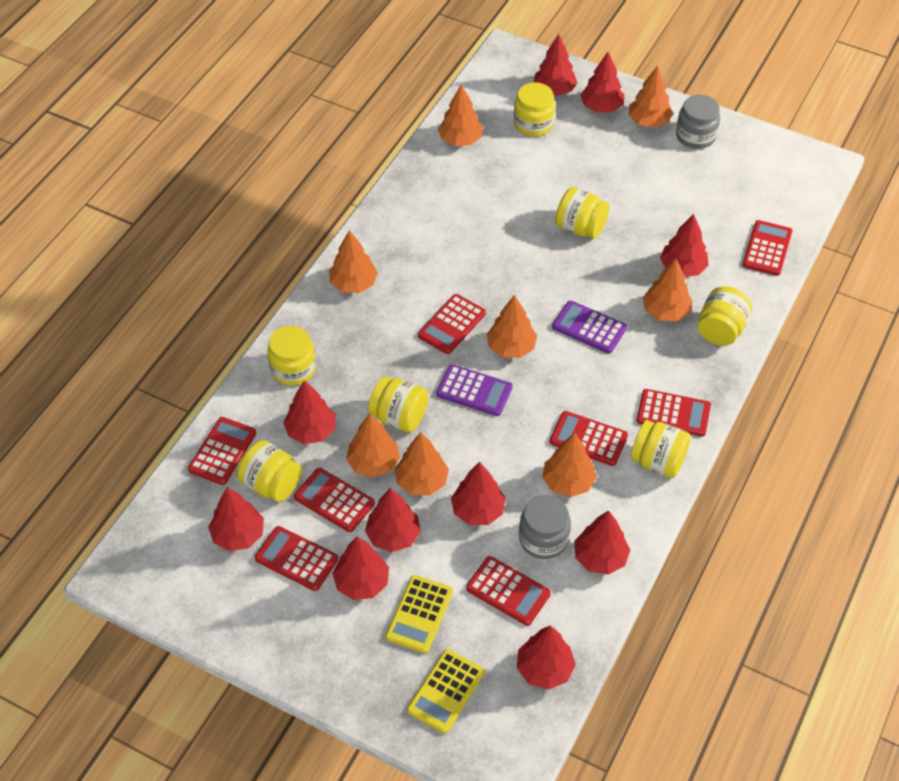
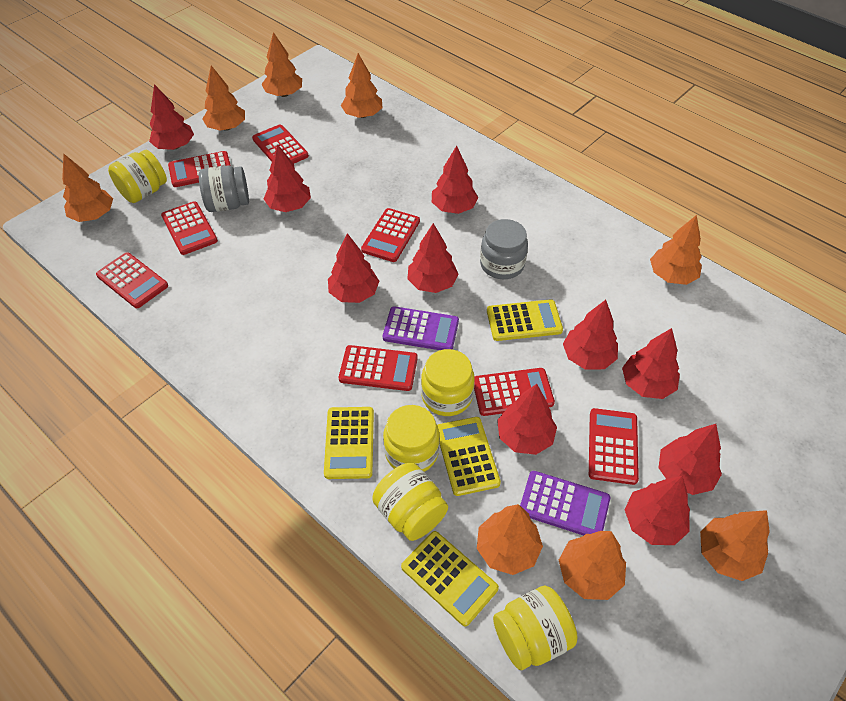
yellow calculator: 2 -> 4
yellow jar: 7 -> 5

